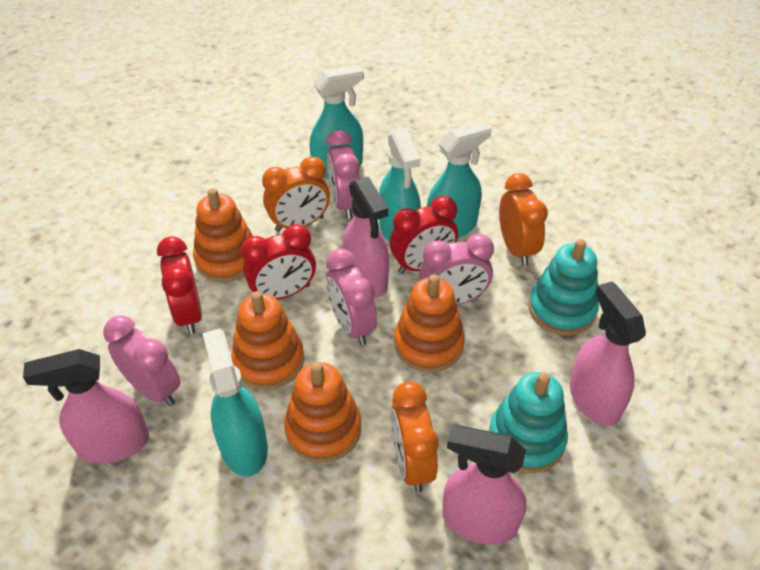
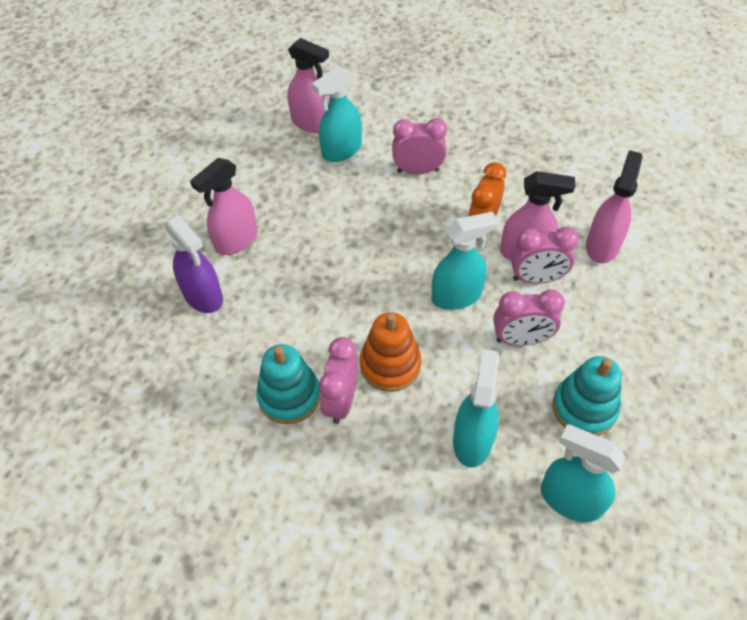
orange clock: 3 -> 1
orange stacking toy: 4 -> 1
purple spray bottle: 0 -> 1
red clock: 3 -> 0

